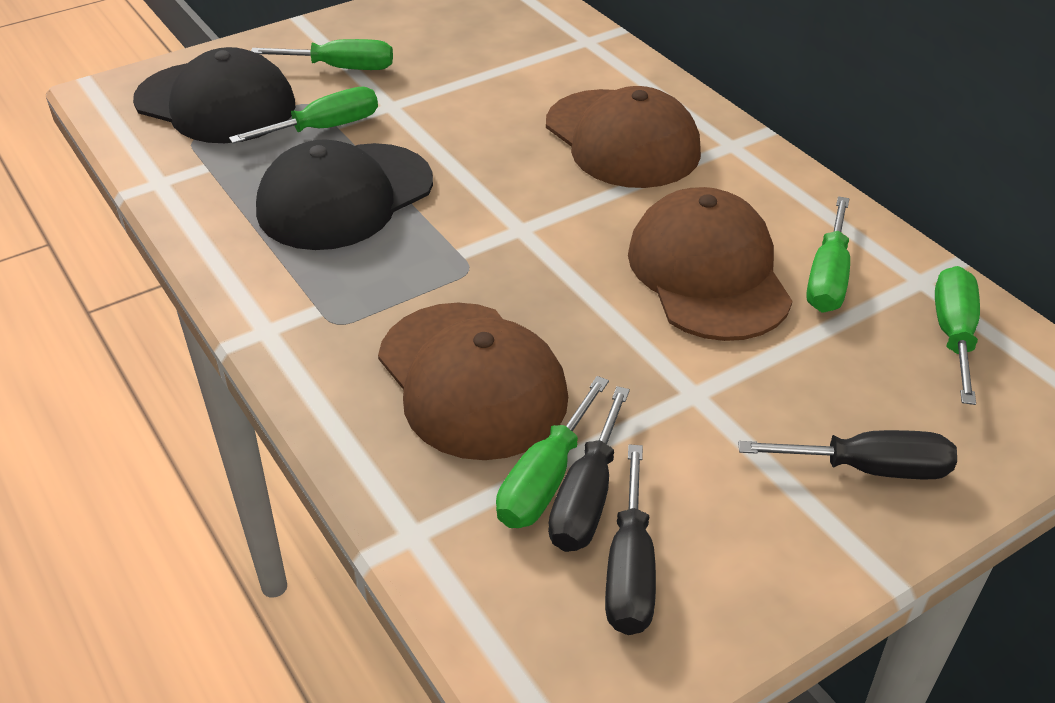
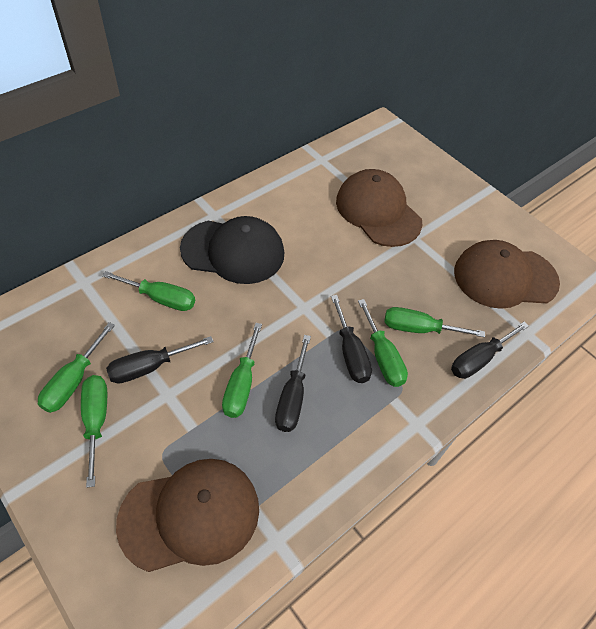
black cap: 2 -> 1
black screwdriver: 3 -> 4
green screwdriver: 5 -> 6

